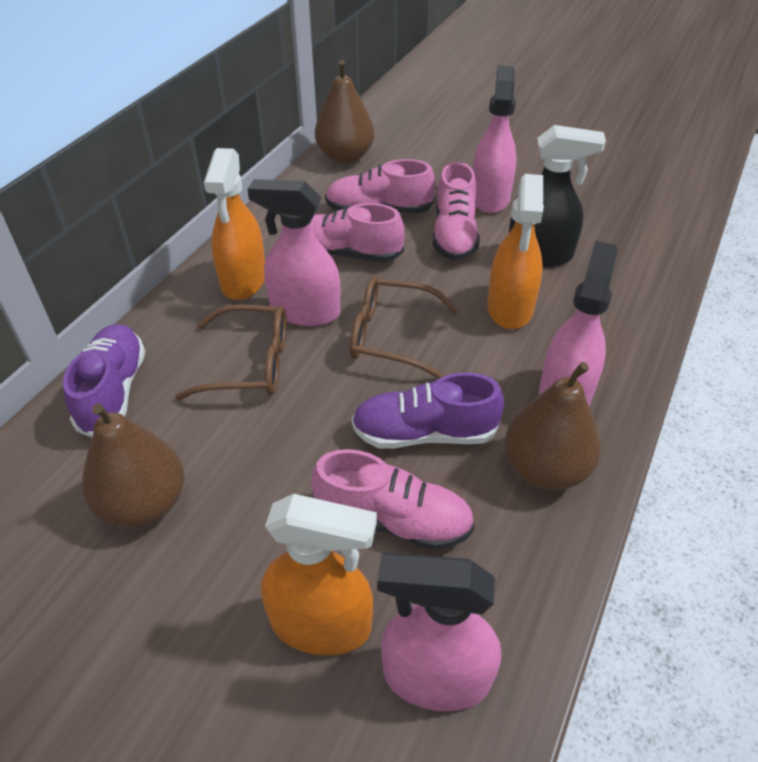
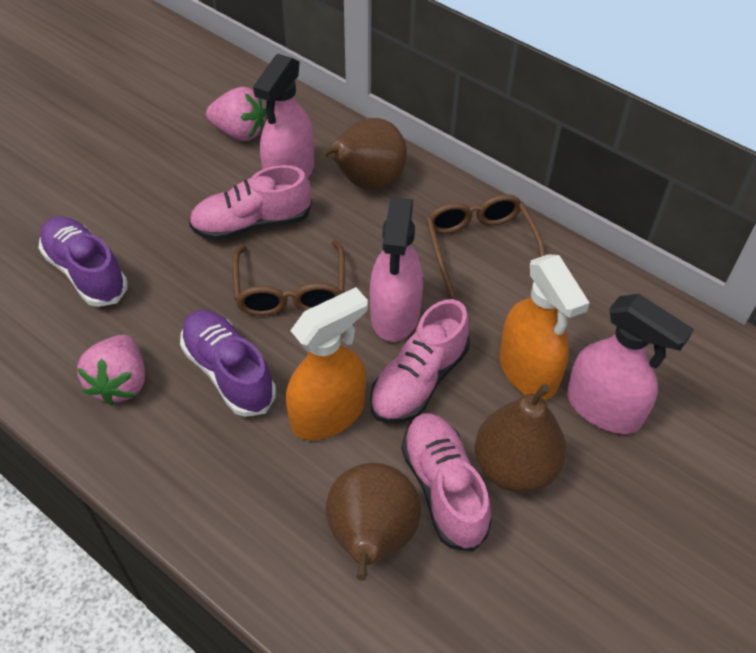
black spray bottle: 1 -> 0
orange spray bottle: 3 -> 2
pink shoe: 4 -> 3
pink spray bottle: 4 -> 3
pink strawberry: 0 -> 2

